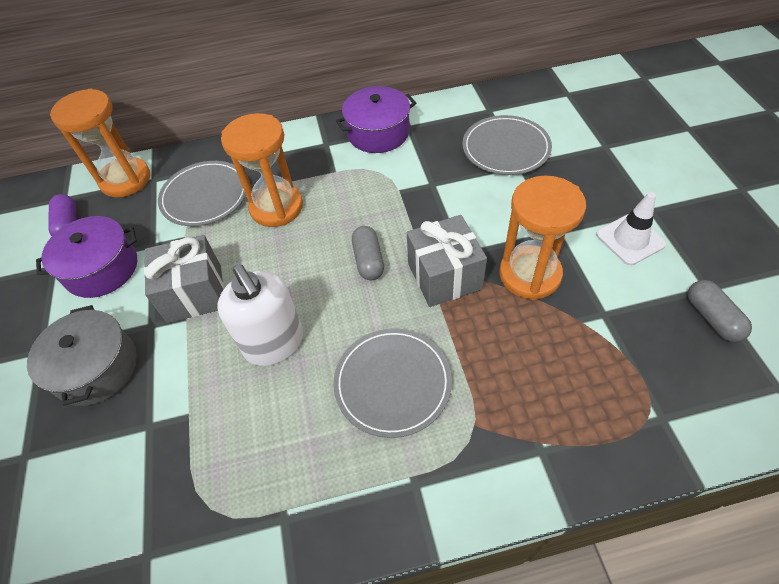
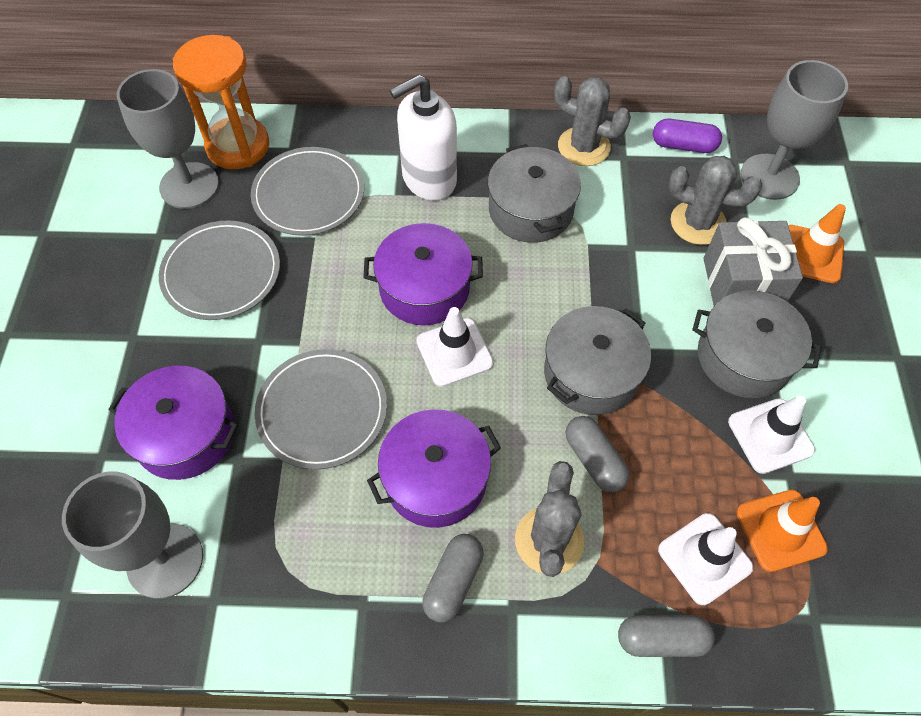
grey cactus: 0 -> 3
grey capsule: 2 -> 3
grey gift: 2 -> 1
grey goblet: 0 -> 3
grey pot: 1 -> 3
orange hourglass: 3 -> 1
orange traffic cone: 0 -> 2
purple pot: 2 -> 3
white traffic cone: 1 -> 3

